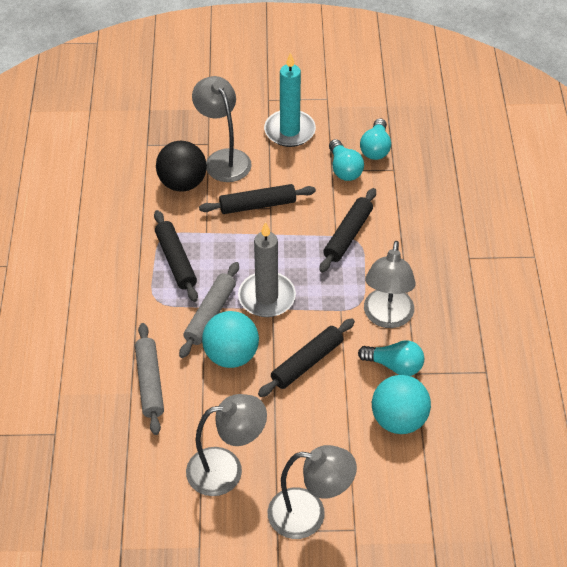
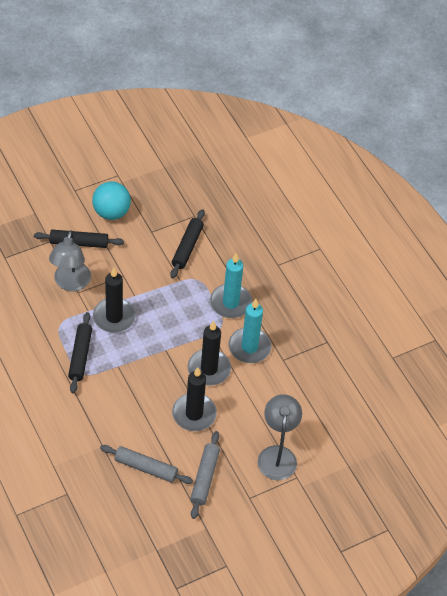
black ball: 1 -> 0
black candle: 0 -> 3
black rolling pin: 4 -> 3
grey candle: 1 -> 0
grey lamp: 4 -> 2
turquoise ball: 2 -> 1
turquoise candle: 1 -> 2
turquoise light bulb: 3 -> 0

